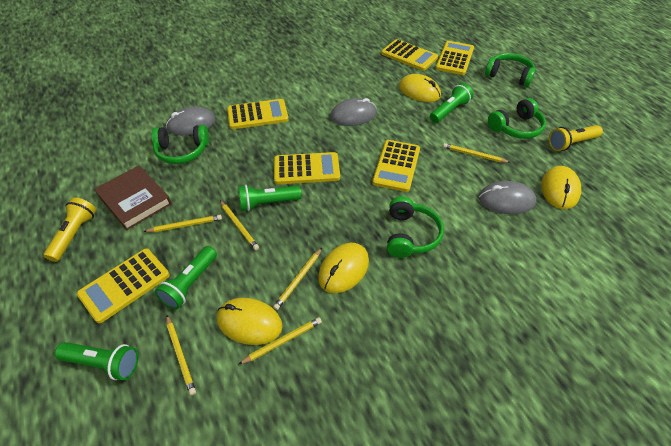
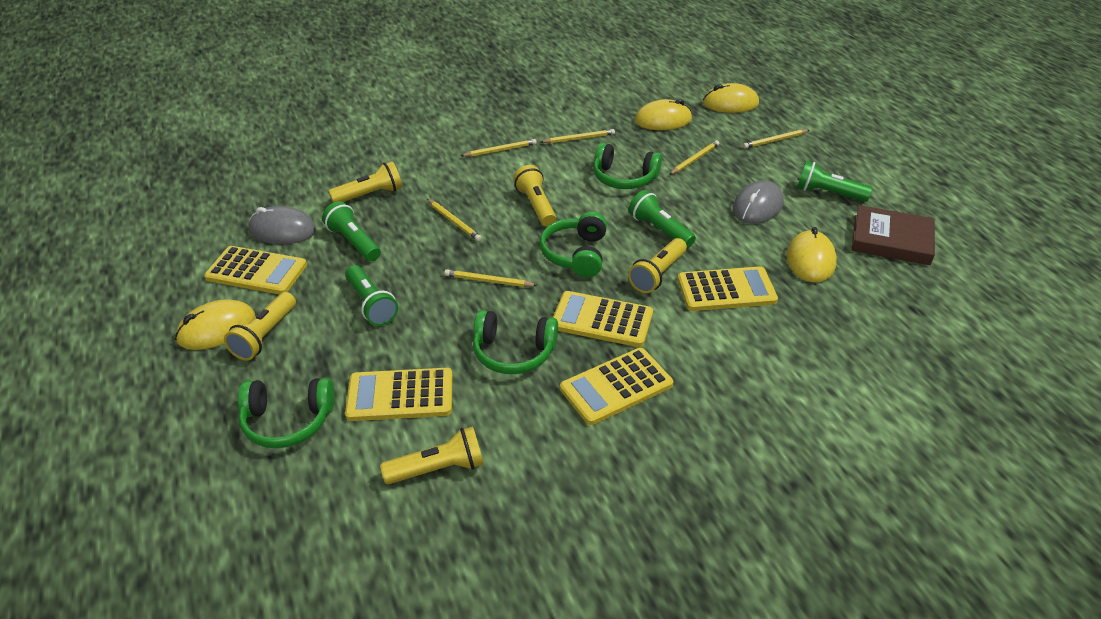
grey mouse: 3 -> 2
yellow calculator: 6 -> 5
yellow flashlight: 2 -> 5

